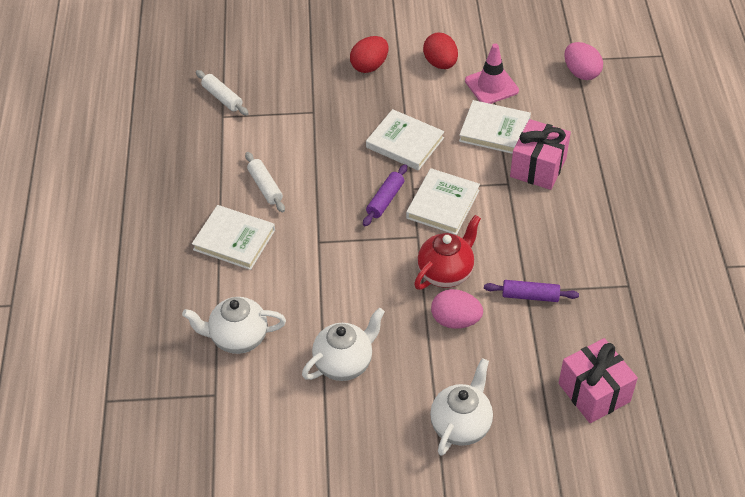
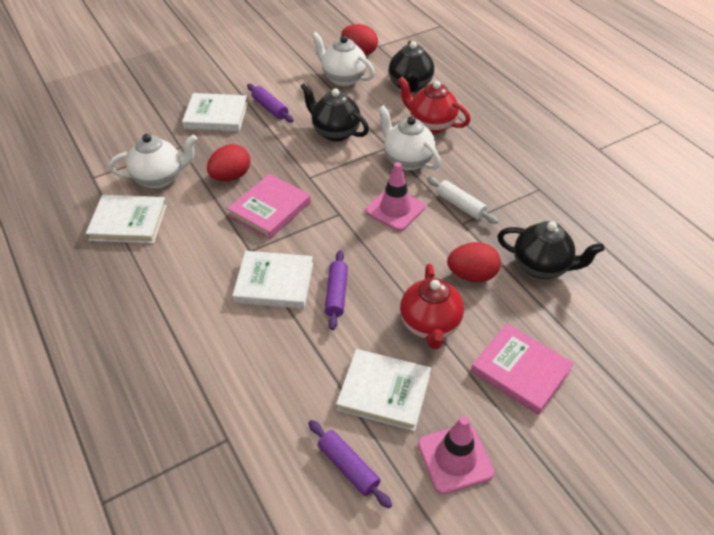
black teapot: 0 -> 3
pink book: 0 -> 2
pink egg: 2 -> 0
pink gift: 2 -> 0
pink traffic cone: 1 -> 2
purple rolling pin: 2 -> 3
red egg: 2 -> 3
red teapot: 1 -> 2
white rolling pin: 2 -> 1

